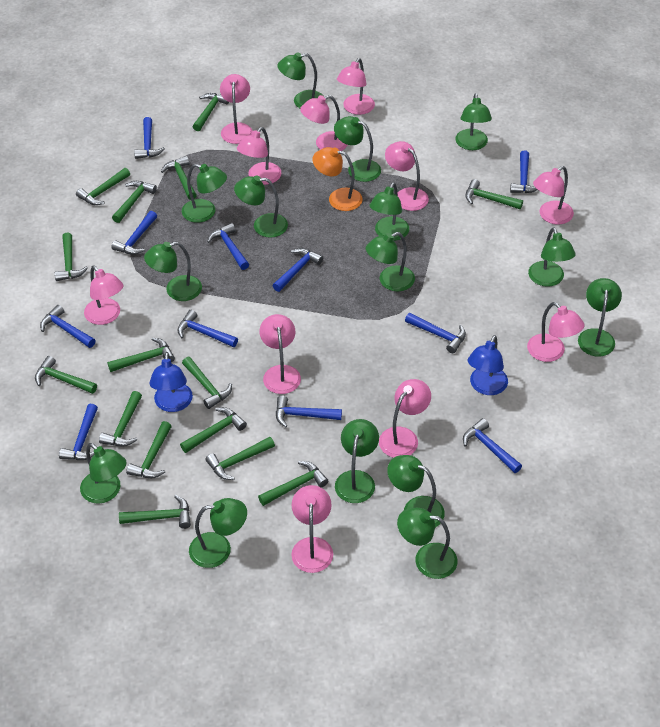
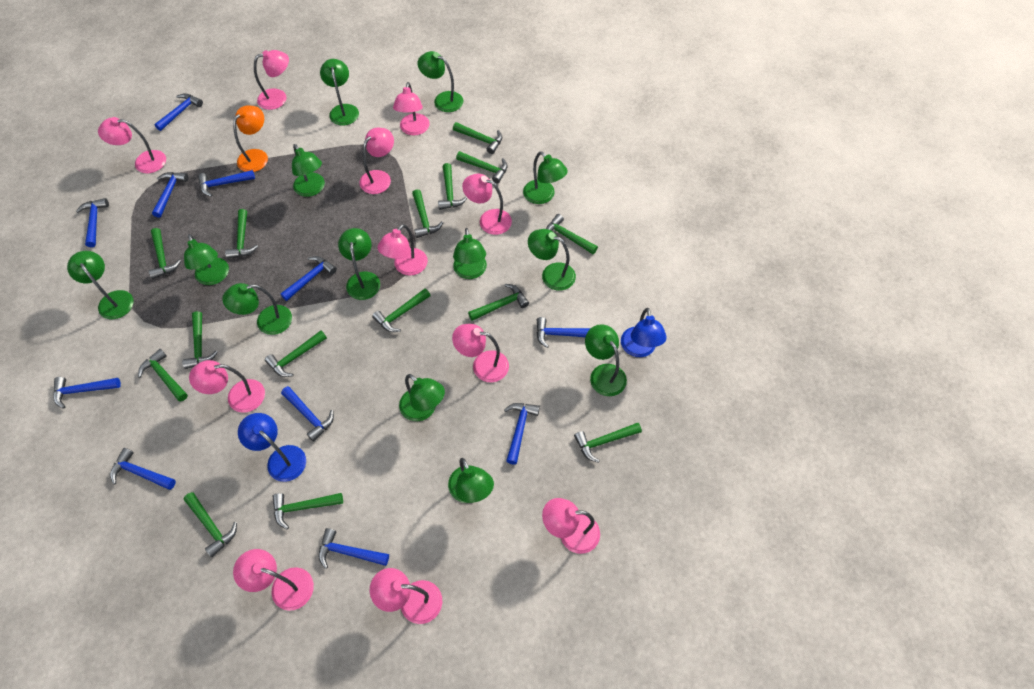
green lamp: 15 -> 13

